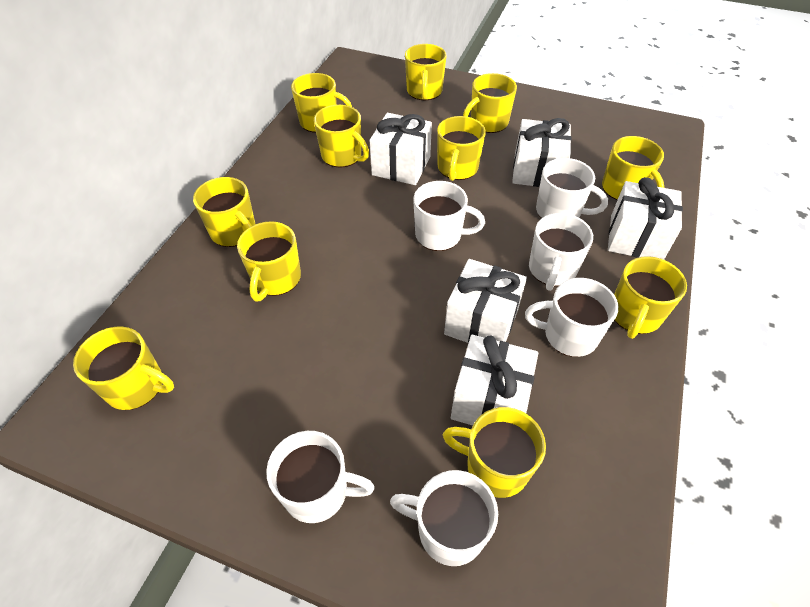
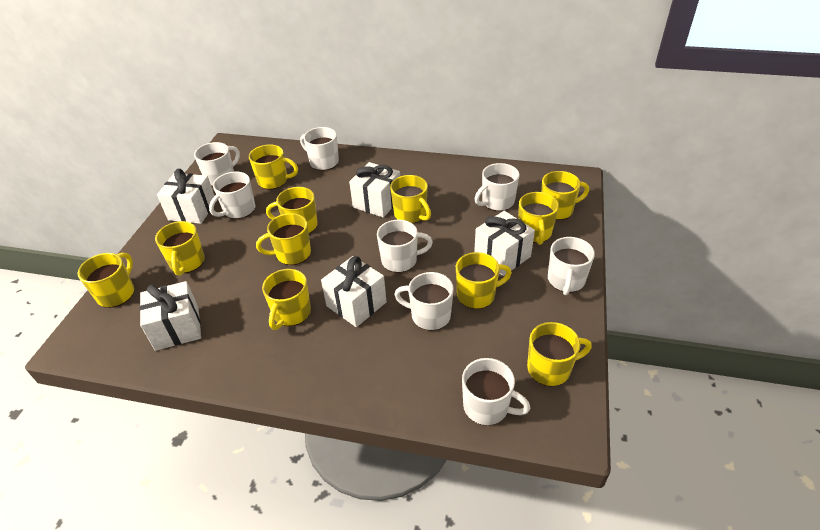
white mug: 6 -> 8

